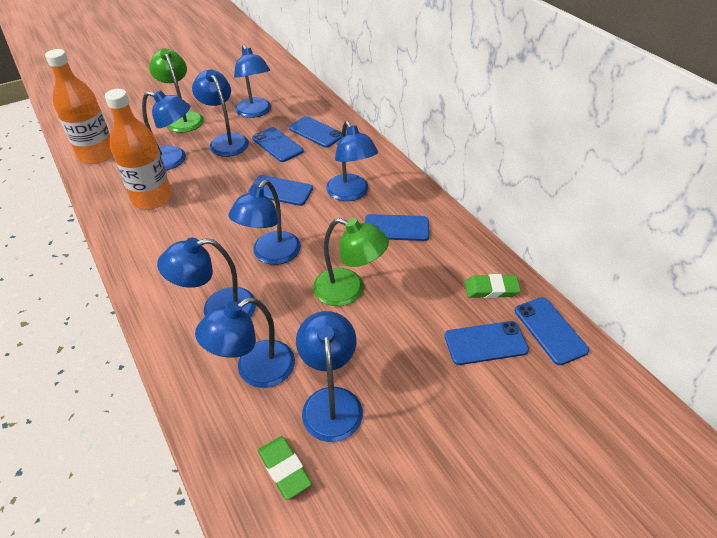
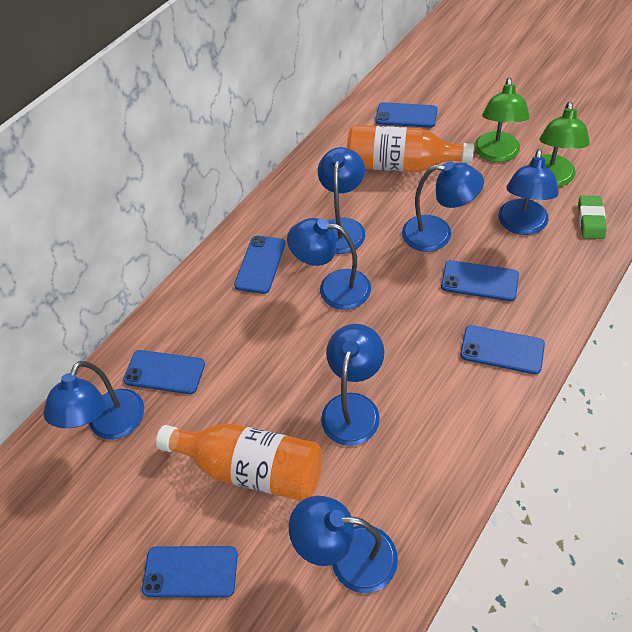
blue lamp: 8 -> 7
green eraser: 2 -> 1

